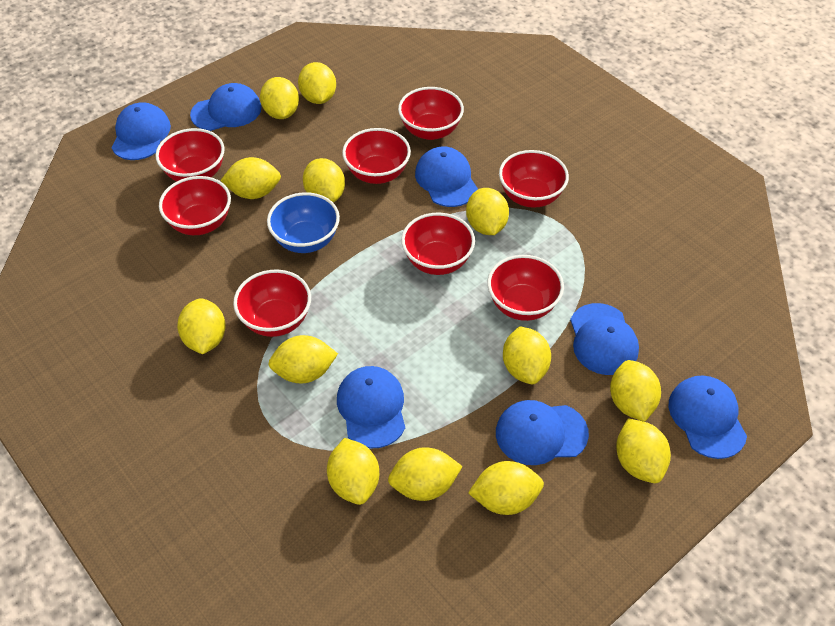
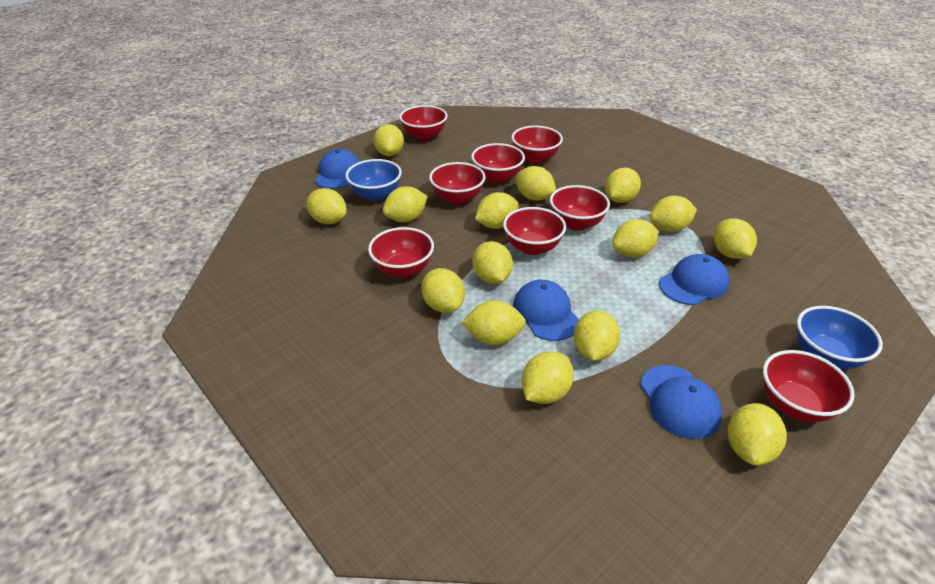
blue bowl: 1 -> 2
blue cap: 7 -> 4
yellow lemon: 13 -> 15

